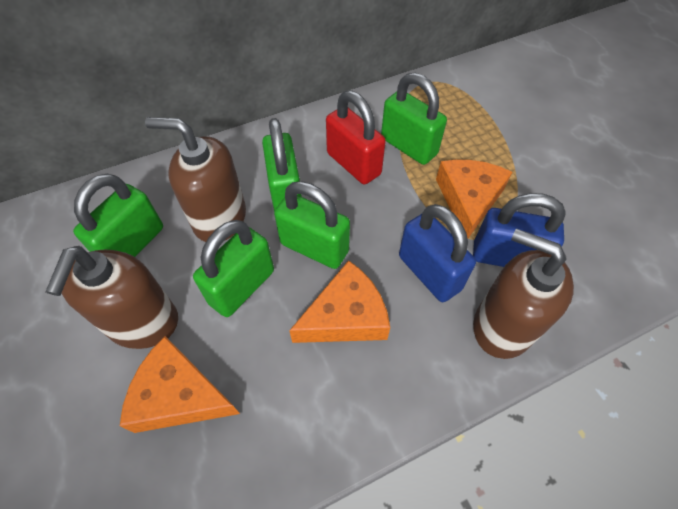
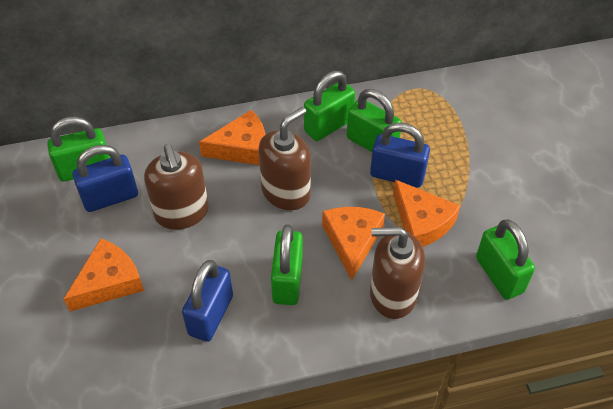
blue padlock: 2 -> 3
orange cheese: 3 -> 4
red padlock: 1 -> 0

